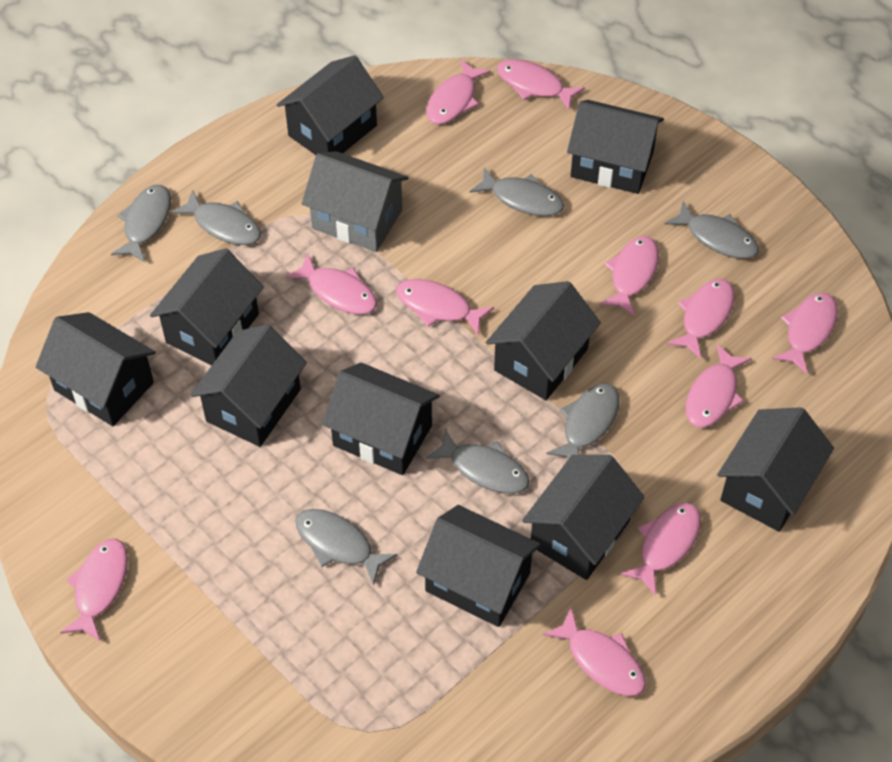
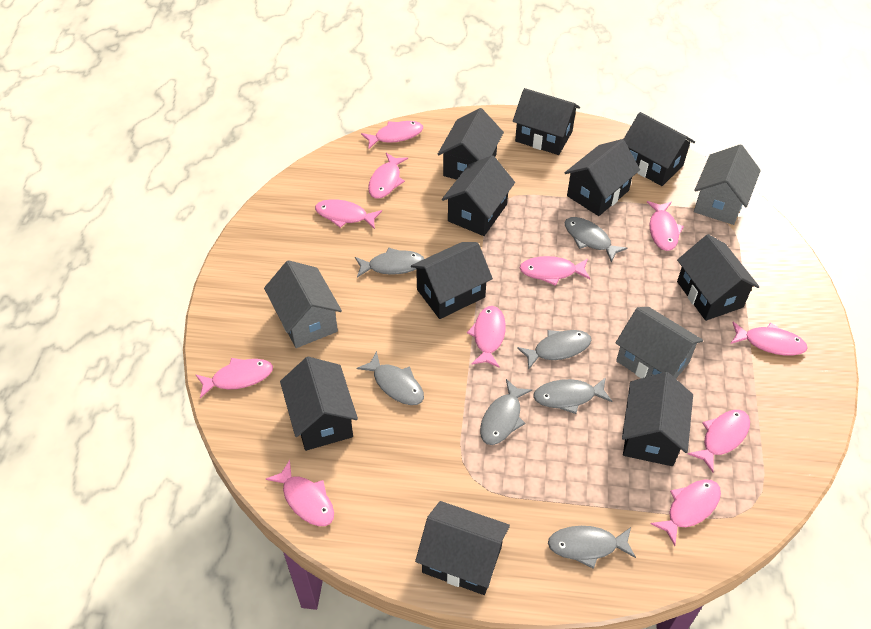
grey house: 1 -> 3

